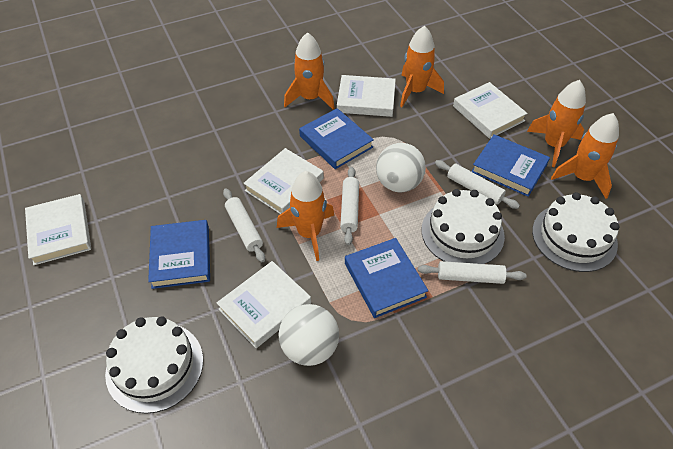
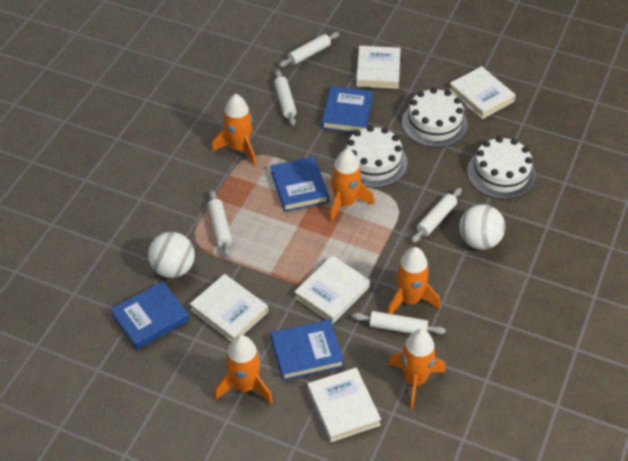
white rolling pin: 4 -> 5

